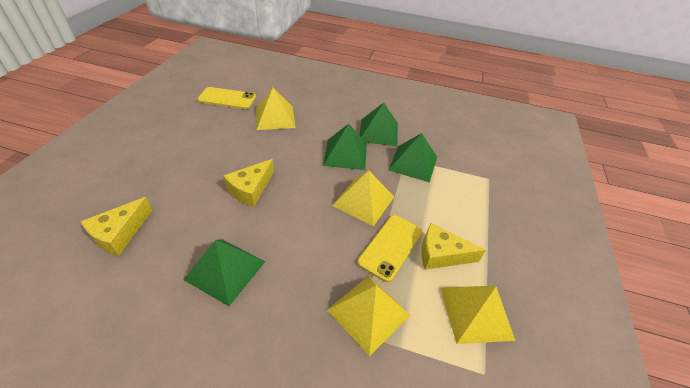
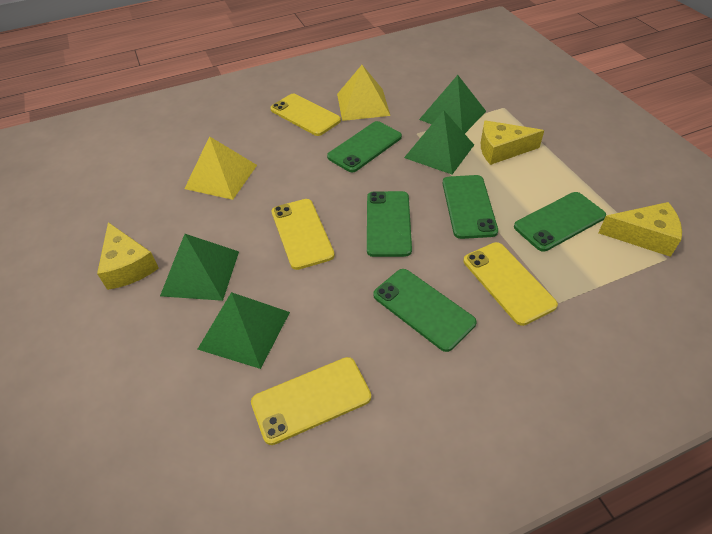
green phone: 0 -> 5
yellow phone: 2 -> 4
yellow pyramid: 4 -> 2

